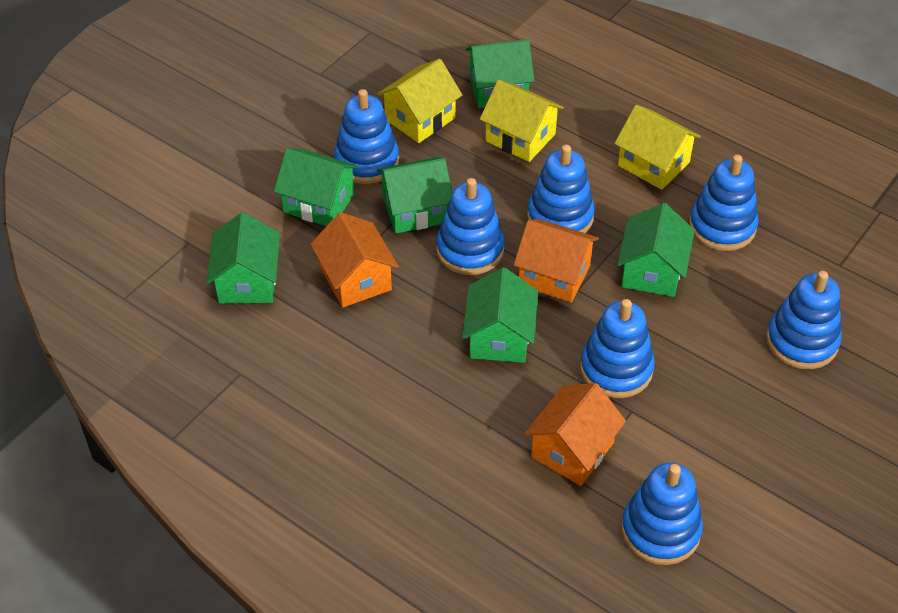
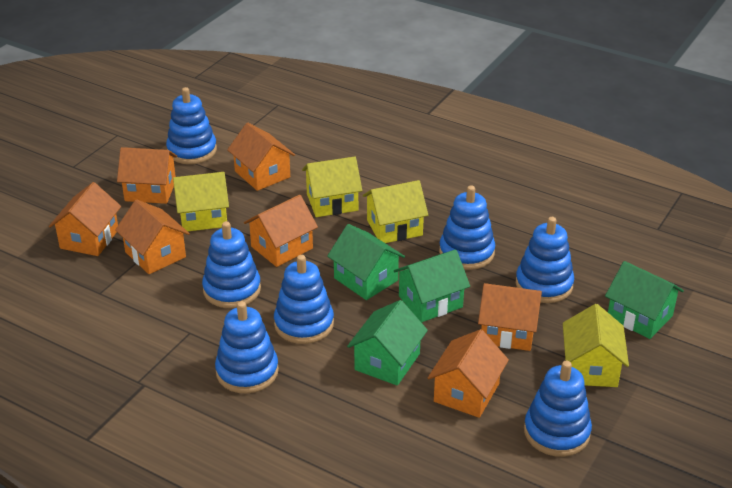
green house: 6 -> 4
orange house: 3 -> 7
yellow house: 3 -> 4

